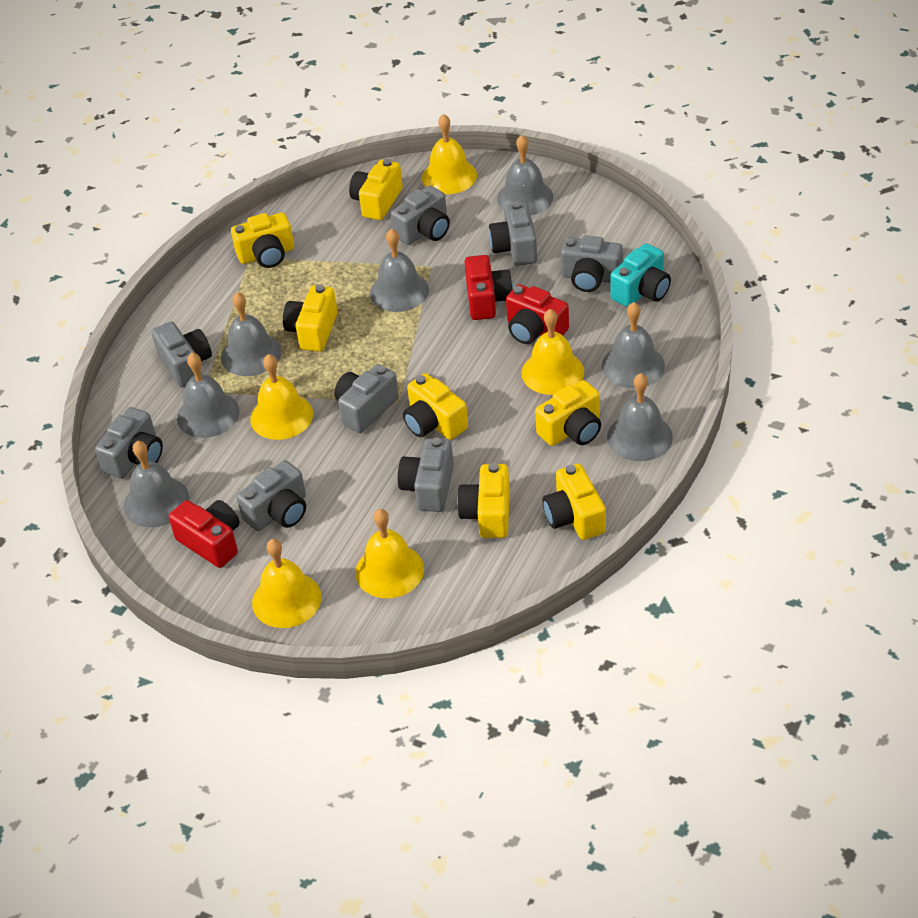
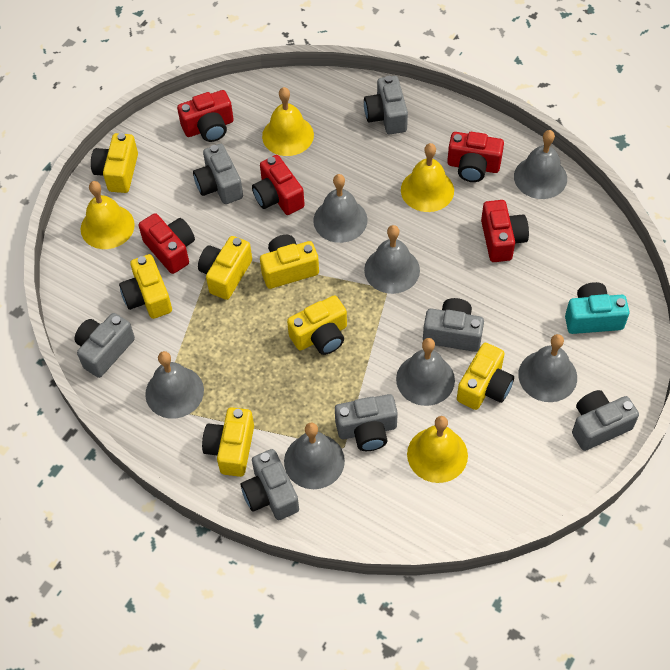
grey camera: 8 -> 7
red camera: 3 -> 5
yellow bell: 5 -> 4

